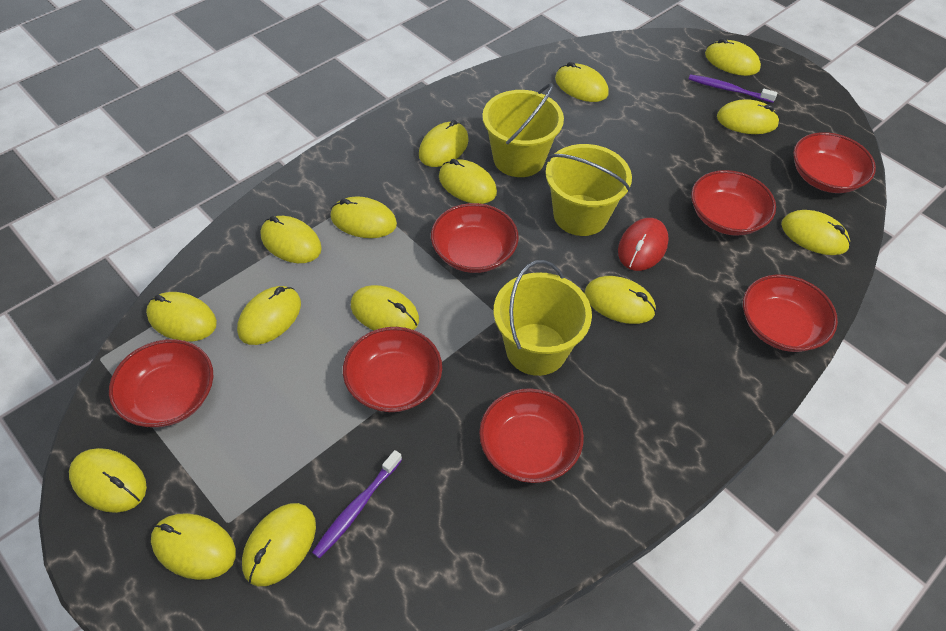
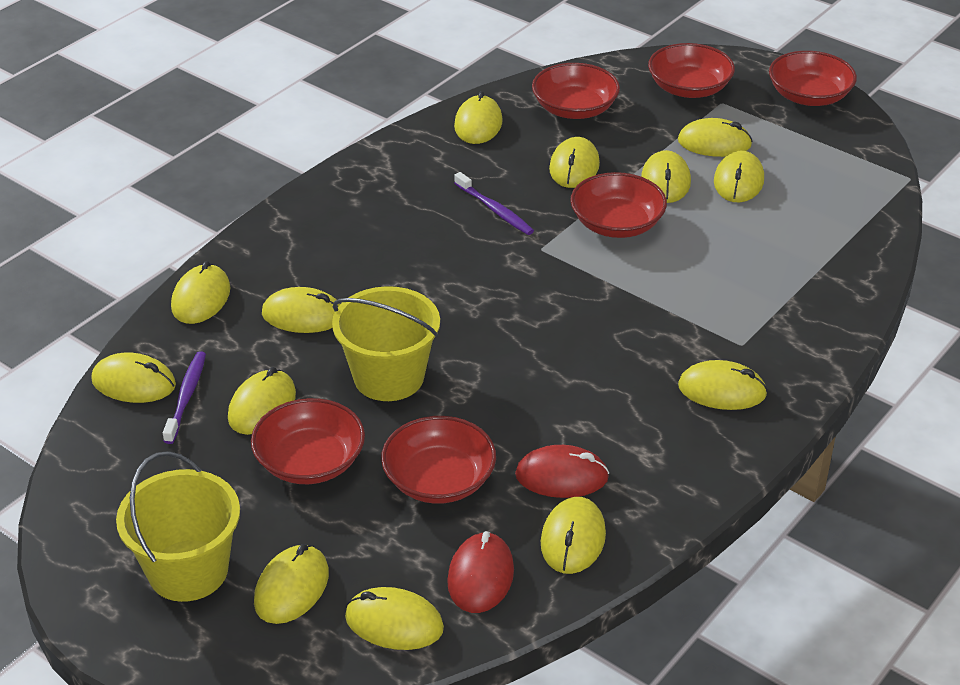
red bowl: 7 -> 6
red mouse: 1 -> 2
yellow bucket: 3 -> 2
yellow mouse: 15 -> 13

